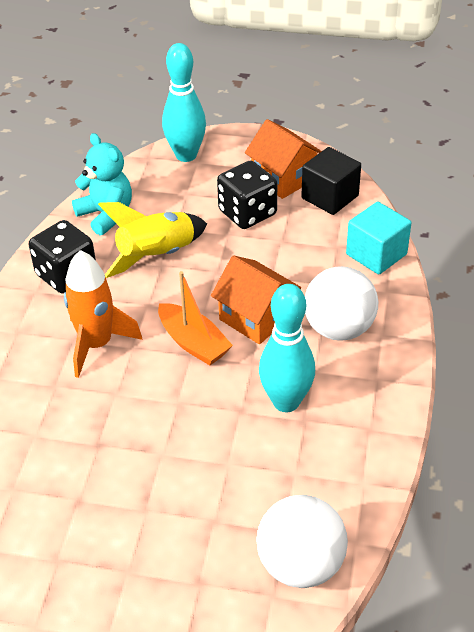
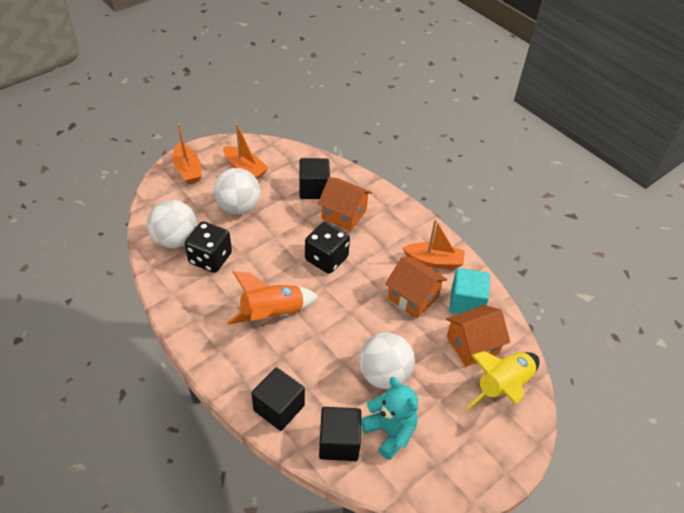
black cube: 1 -> 3
orange boat: 1 -> 3
orange house: 2 -> 3
turquoise bowling pin: 2 -> 0
white ball: 2 -> 3

